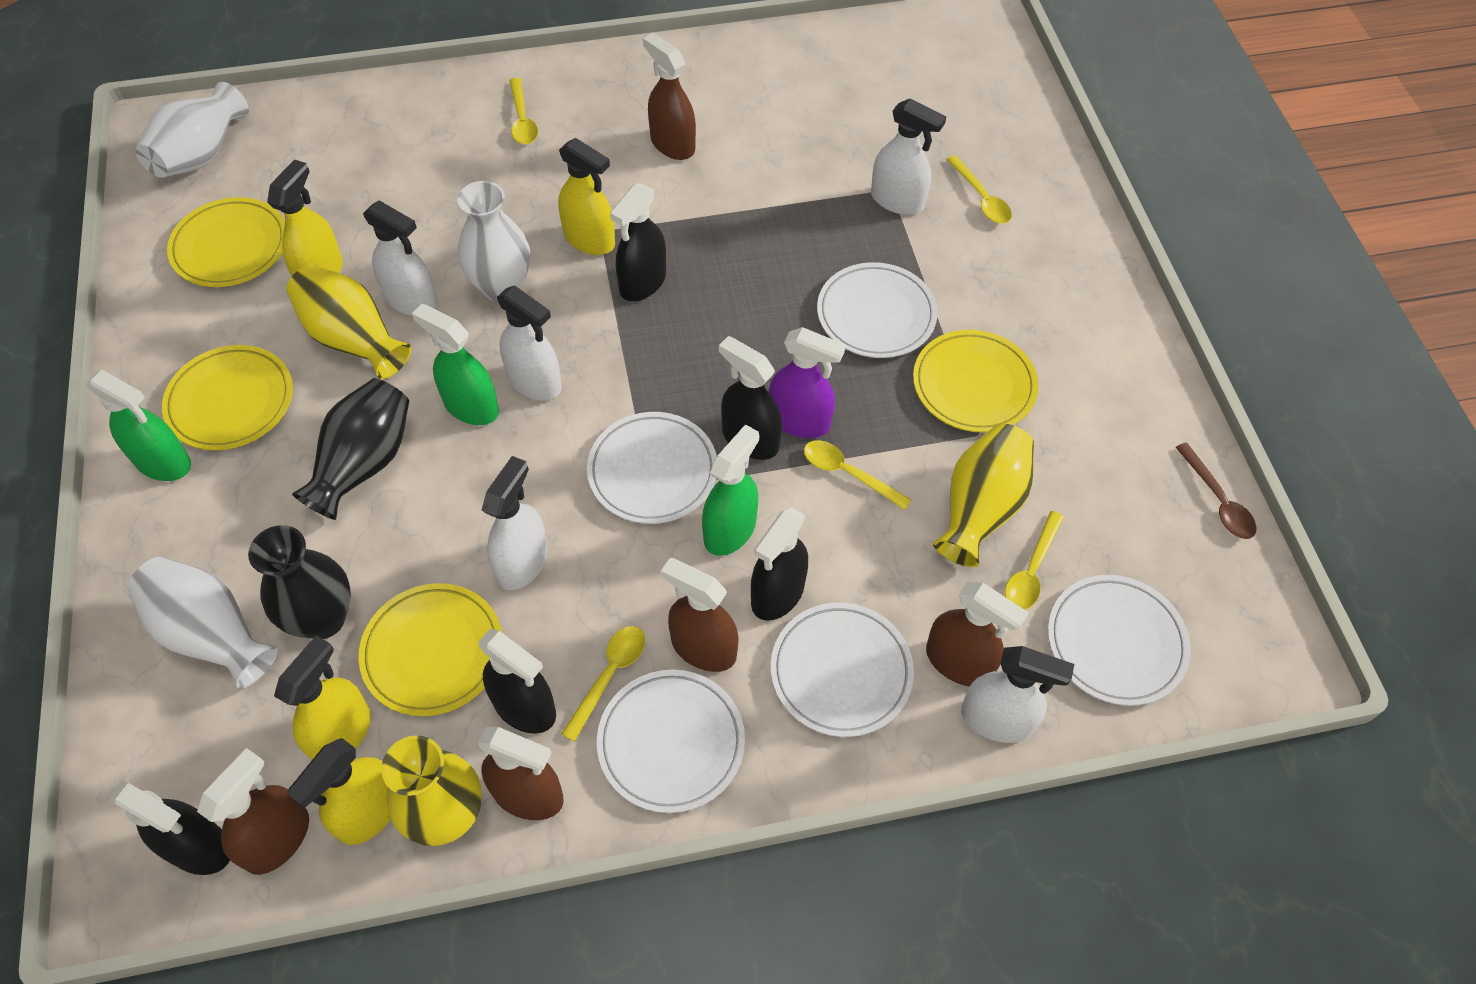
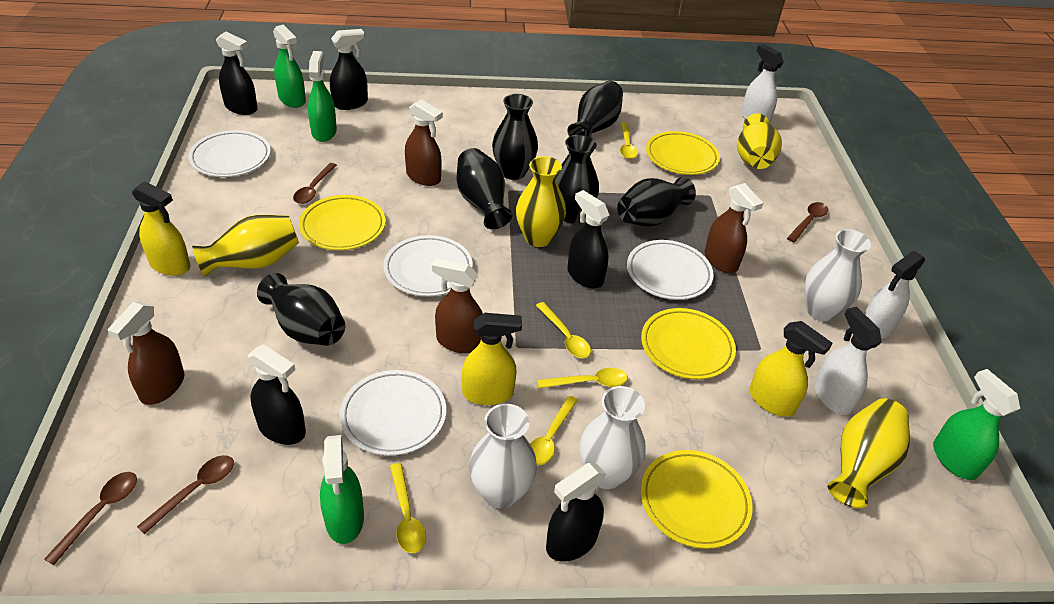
black vase: 2 -> 6
brown spoon: 1 -> 4
brown spray bottle: 5 -> 4
green spray bottle: 3 -> 4
purple spray bottle: 1 -> 0
white plate: 5 -> 4
white spray bottle: 5 -> 3
yellow spray bottle: 4 -> 3
yellow vase: 3 -> 4

